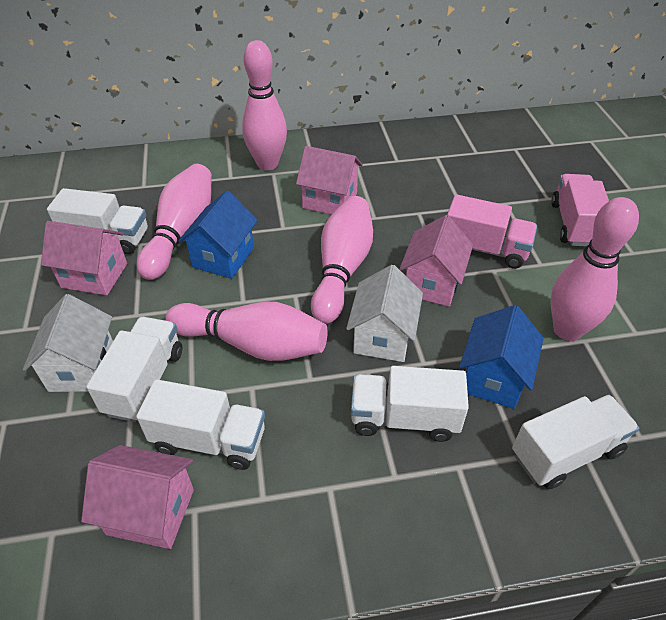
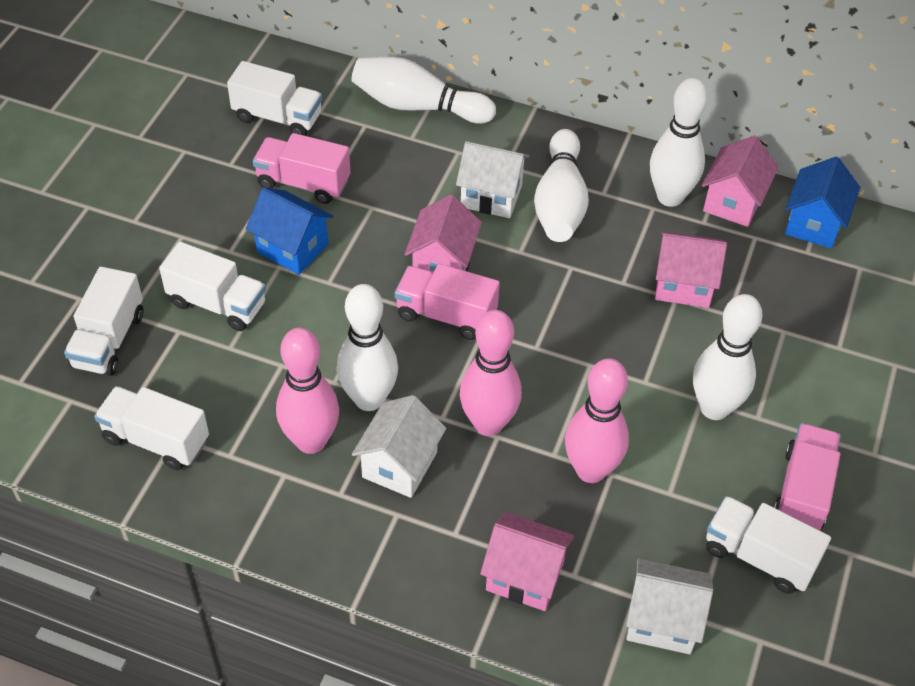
pink bowling pin: 5 -> 3
pink truck: 2 -> 3
white bowling pin: 0 -> 5
white house: 2 -> 3

